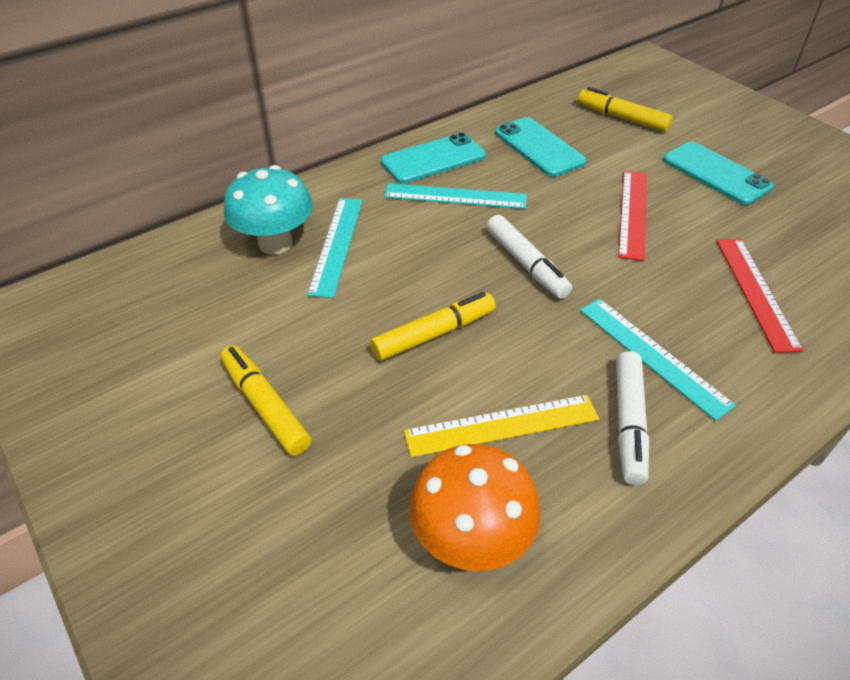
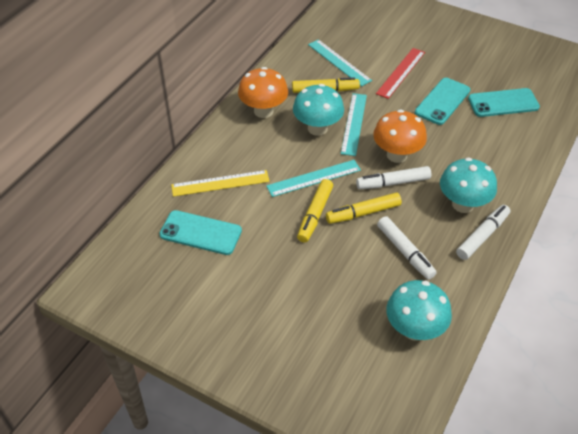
orange mushroom: 1 -> 2
red ruler: 2 -> 1
turquoise mushroom: 1 -> 3
white marker: 2 -> 3

